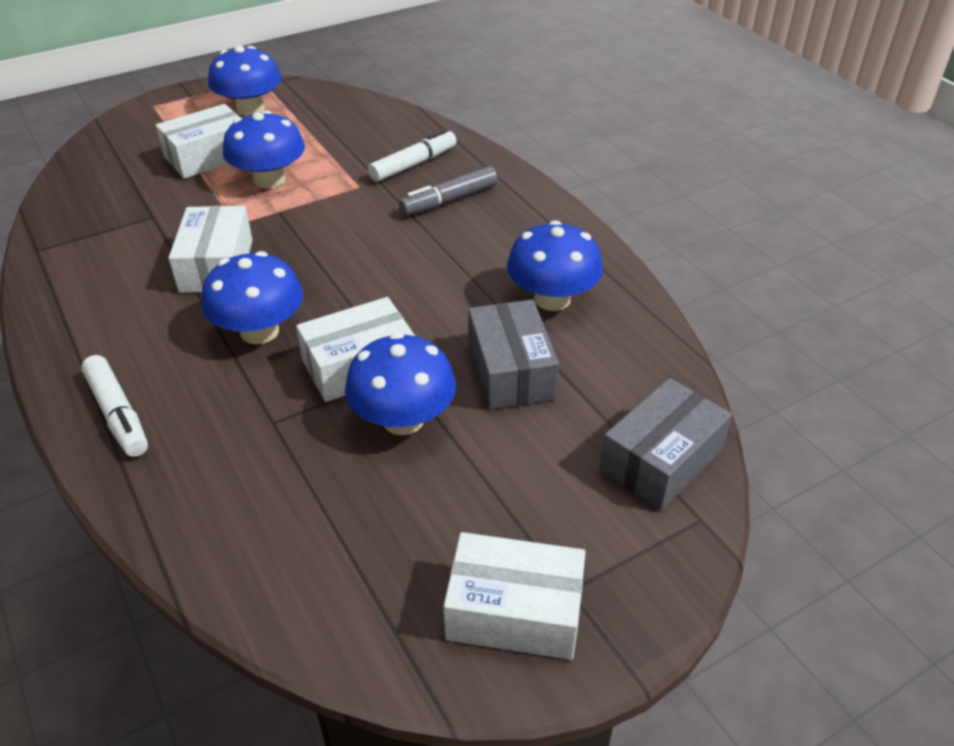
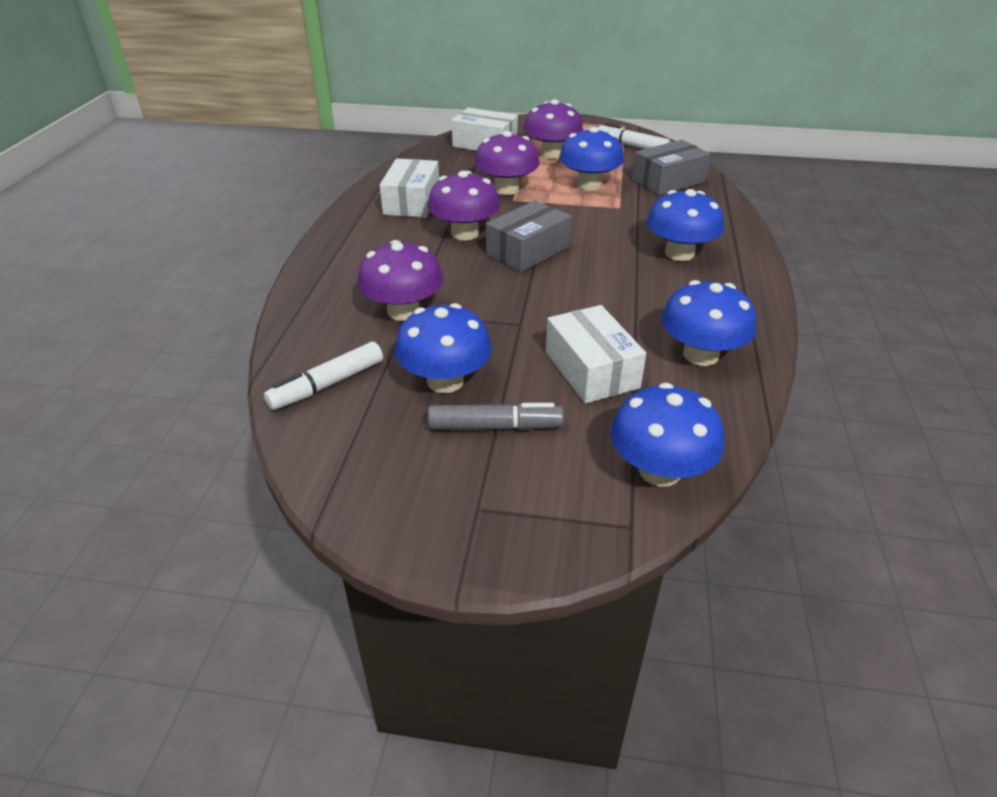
purple mushroom: 0 -> 4
white box: 4 -> 3

